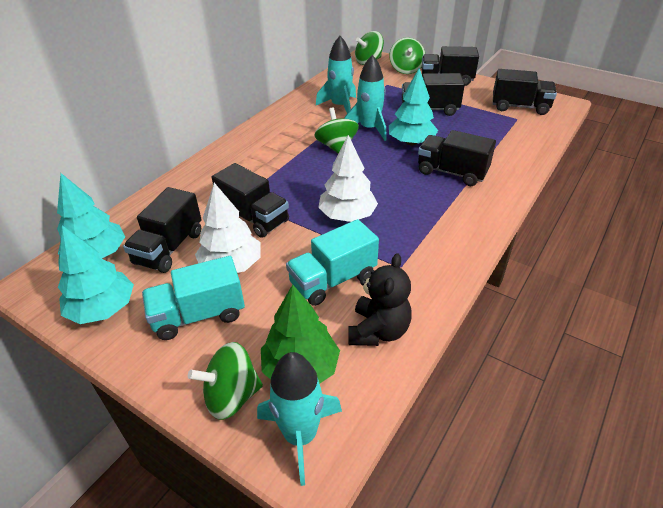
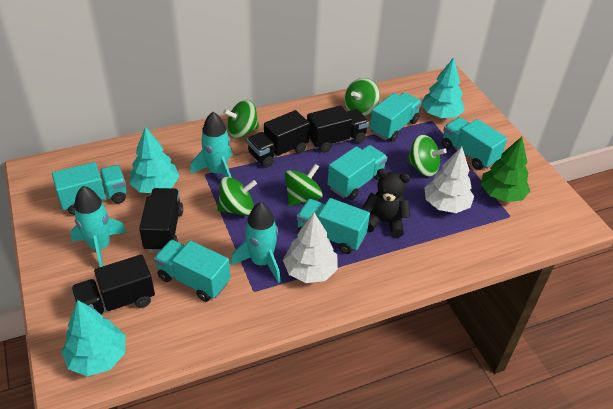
black truck: 6 -> 4
green spinning top: 4 -> 5
turquoise truck: 2 -> 6

